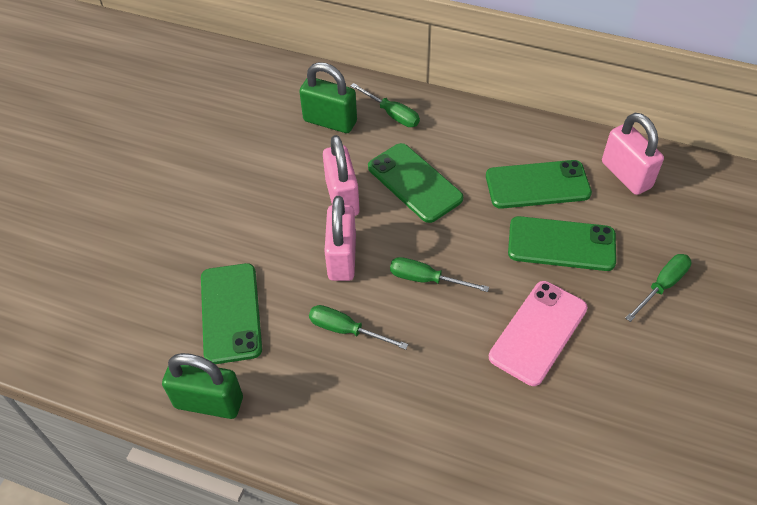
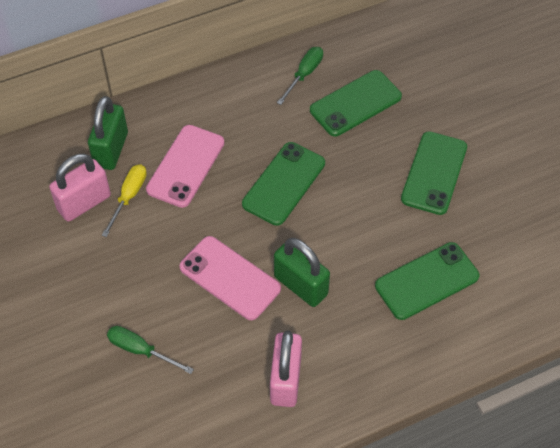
green screwdriver: 4 -> 2
pink padlock: 3 -> 2
pink phone: 1 -> 2
yellow screwdriver: 0 -> 1

